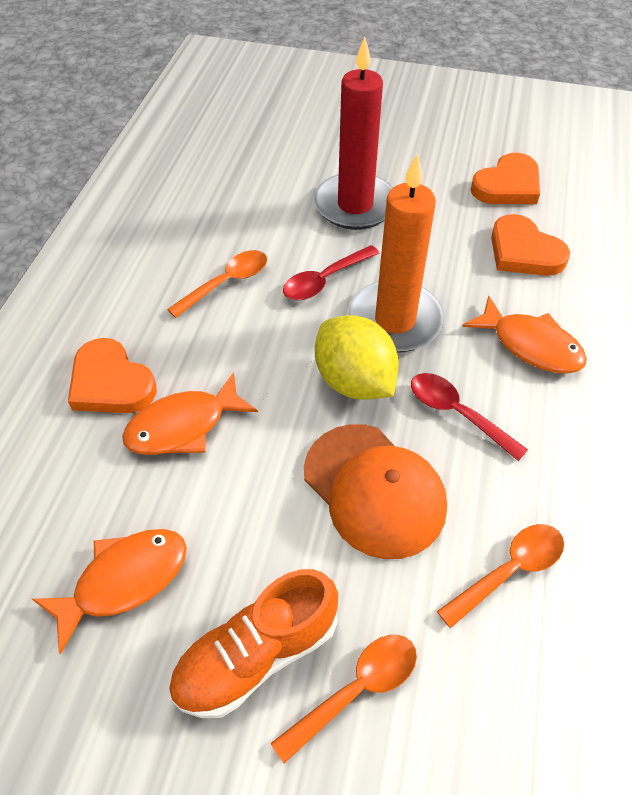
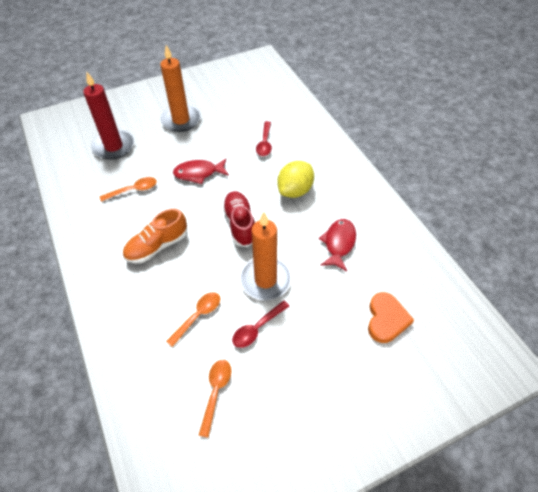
orange candle: 1 -> 2
orange cap: 1 -> 0
orange fish: 3 -> 0
orange heart: 3 -> 1
red fish: 0 -> 2
red shoe: 0 -> 1

